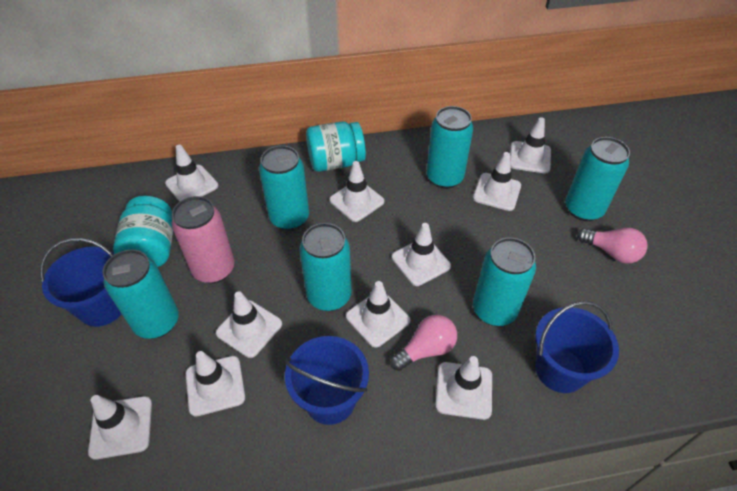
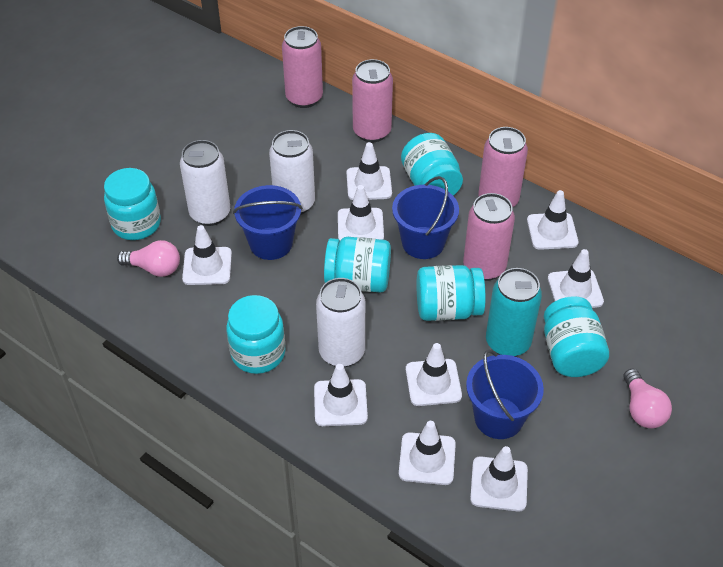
pink can: 1 -> 4
turquoise can: 6 -> 1
turquoise jar: 2 -> 6
white can: 0 -> 3
white traffic cone: 10 -> 9

